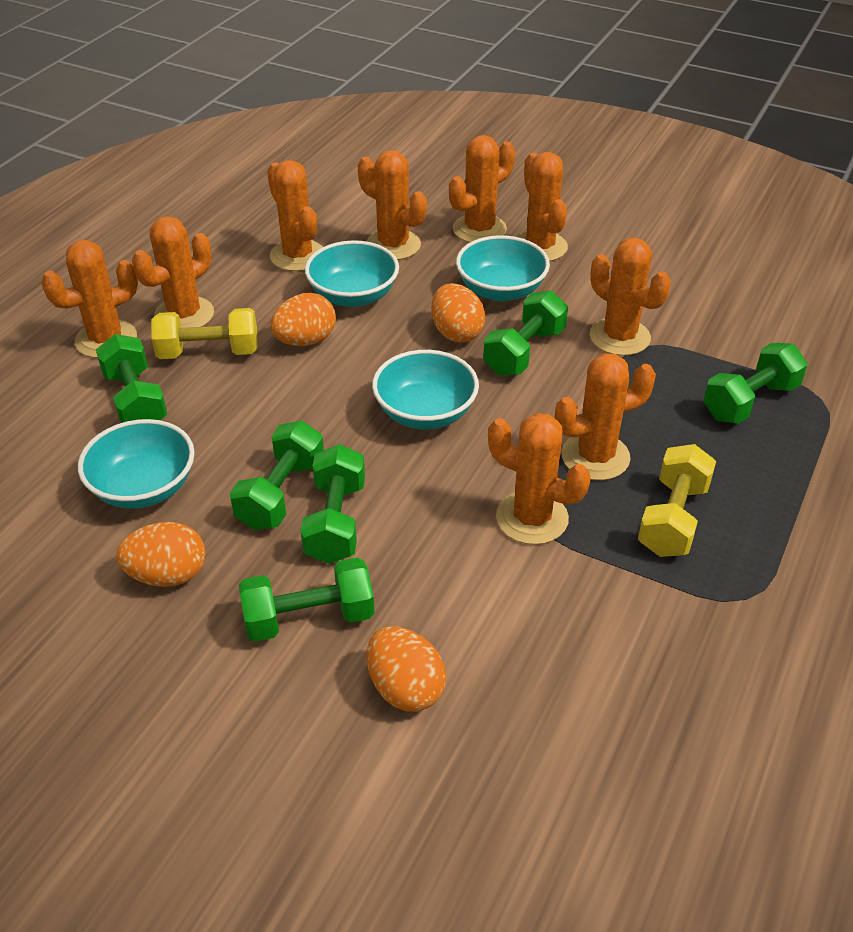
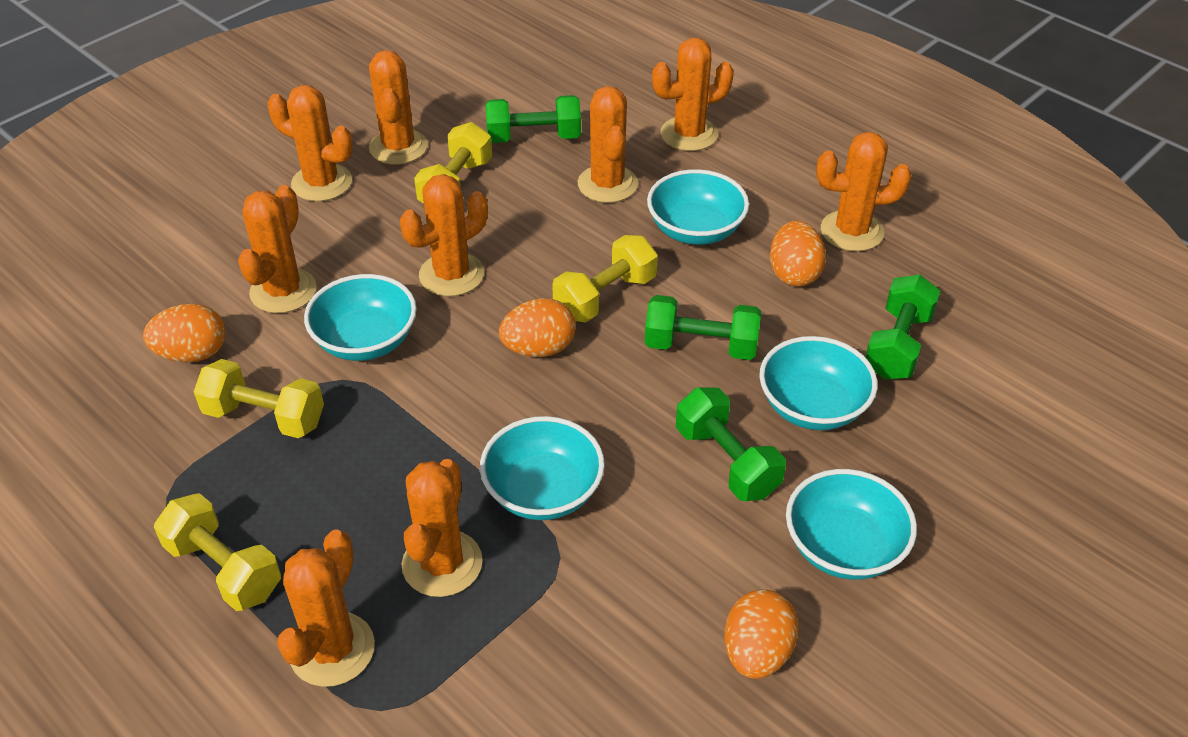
green dumbbell: 6 -> 4
turquoise bowl: 4 -> 5
yellow dumbbell: 2 -> 4

